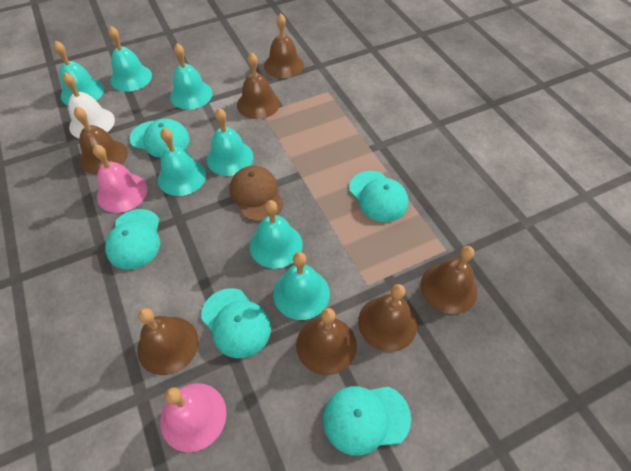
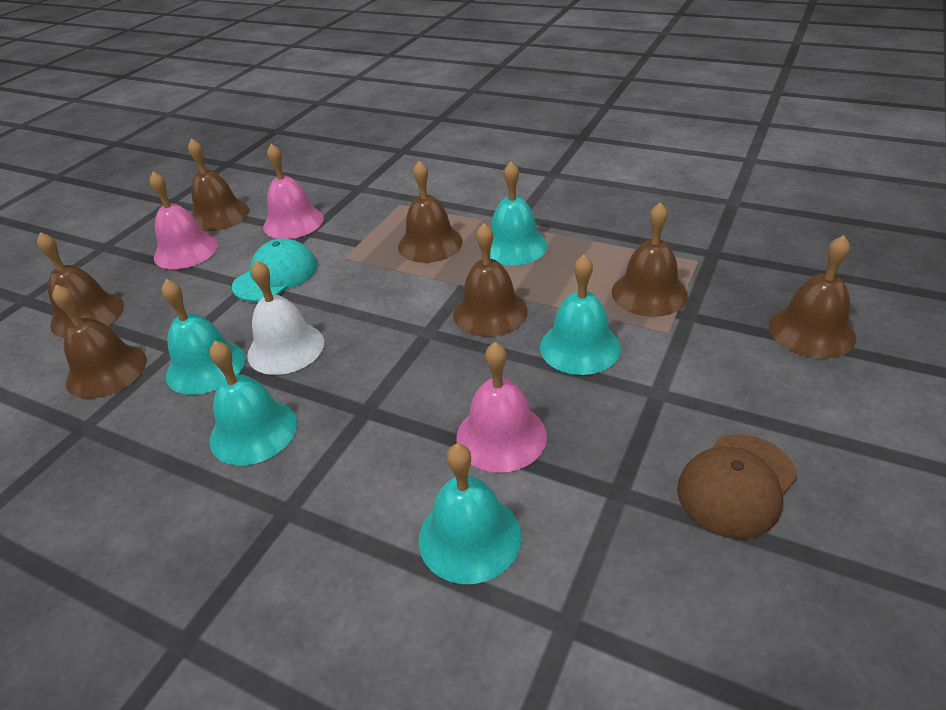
pink bell: 2 -> 3
turquoise bell: 7 -> 5
turquoise cap: 5 -> 1

